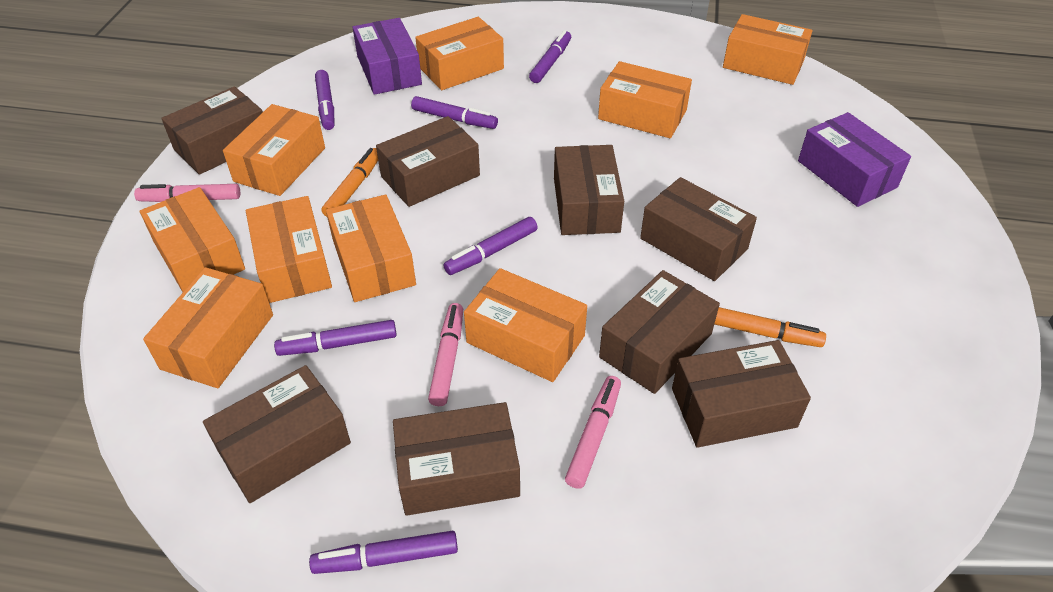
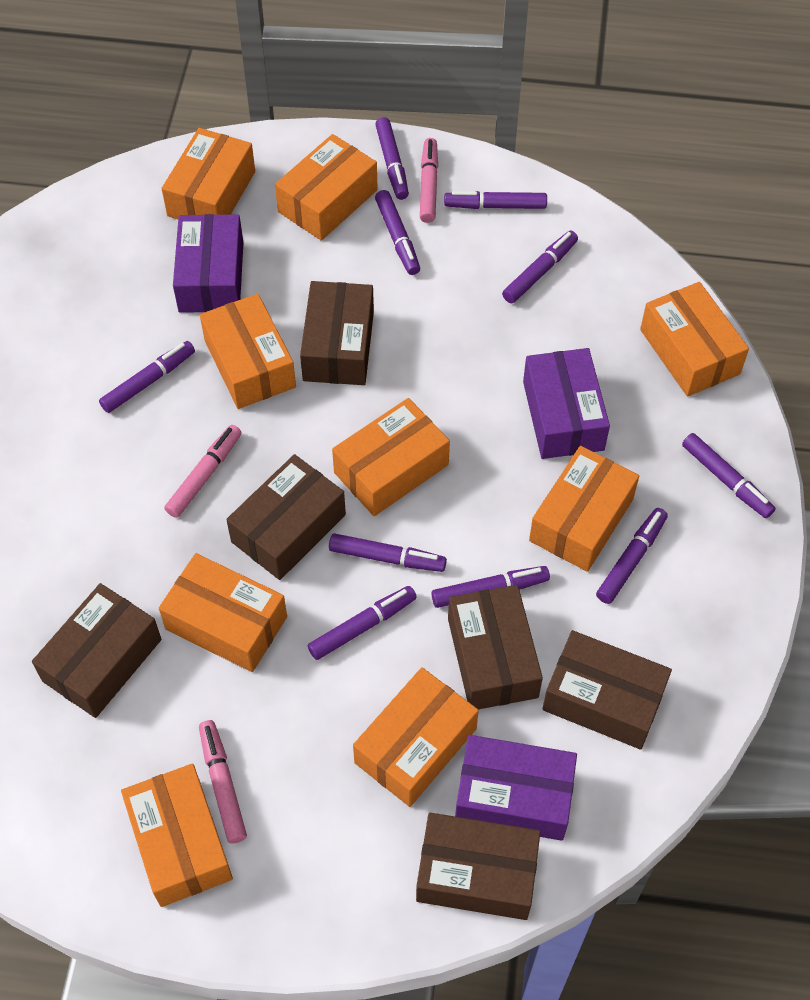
brown box: 8 -> 6
orange marker: 2 -> 0
purple box: 2 -> 3
purple marker: 6 -> 10

